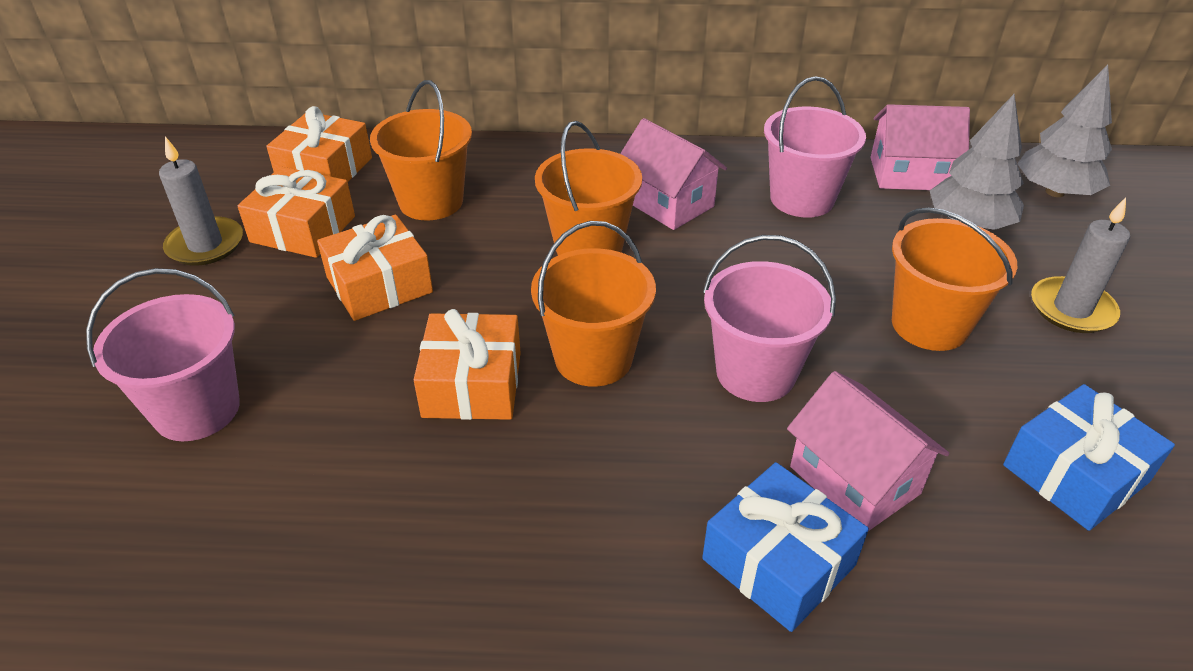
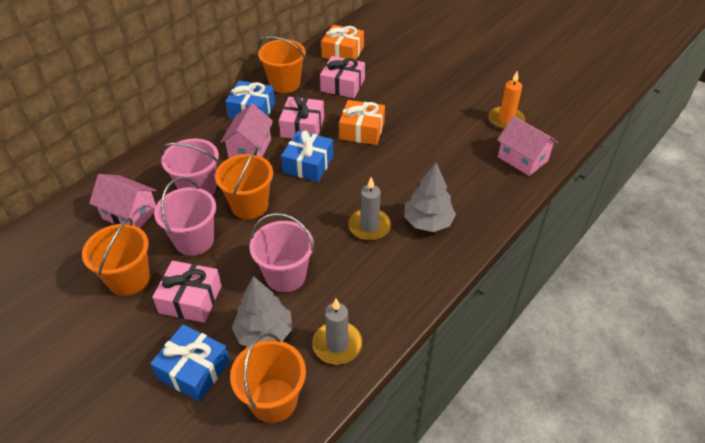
blue gift: 2 -> 3
orange candle: 0 -> 1
orange gift: 4 -> 2
pink gift: 0 -> 3

